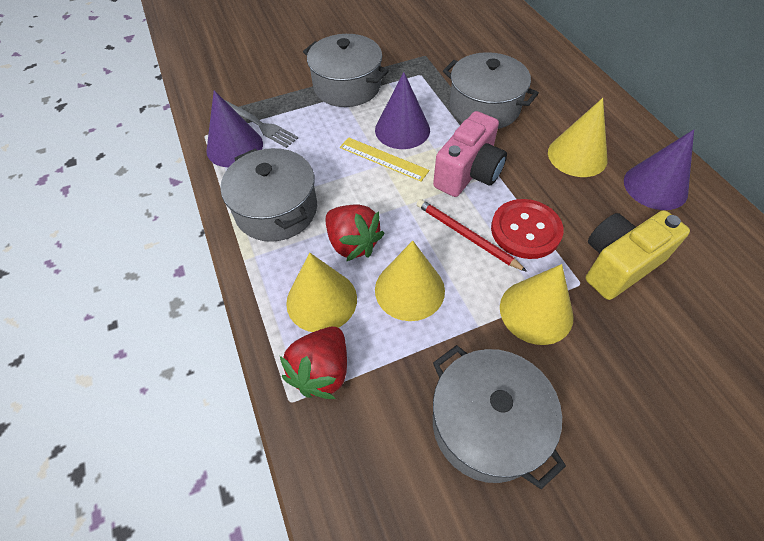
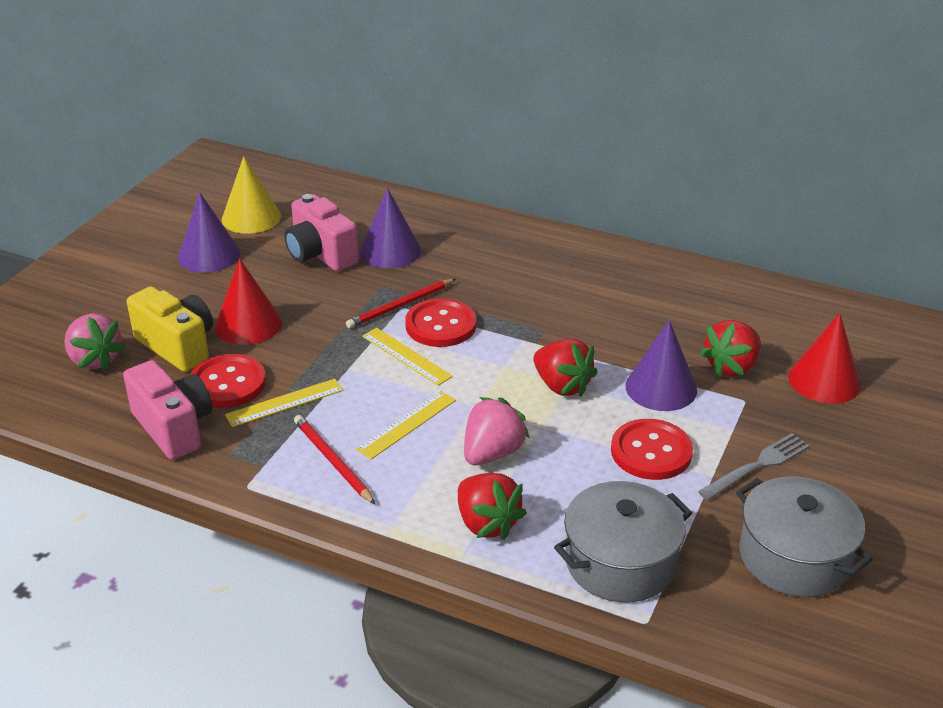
grey pot: 4 -> 2
pink camera: 1 -> 2
pink strawberry: 0 -> 2
red button: 1 -> 3
red cone: 0 -> 2
red pencil: 1 -> 2
red strawberry: 2 -> 3
yellow cone: 4 -> 1
yellow ruler: 1 -> 3

